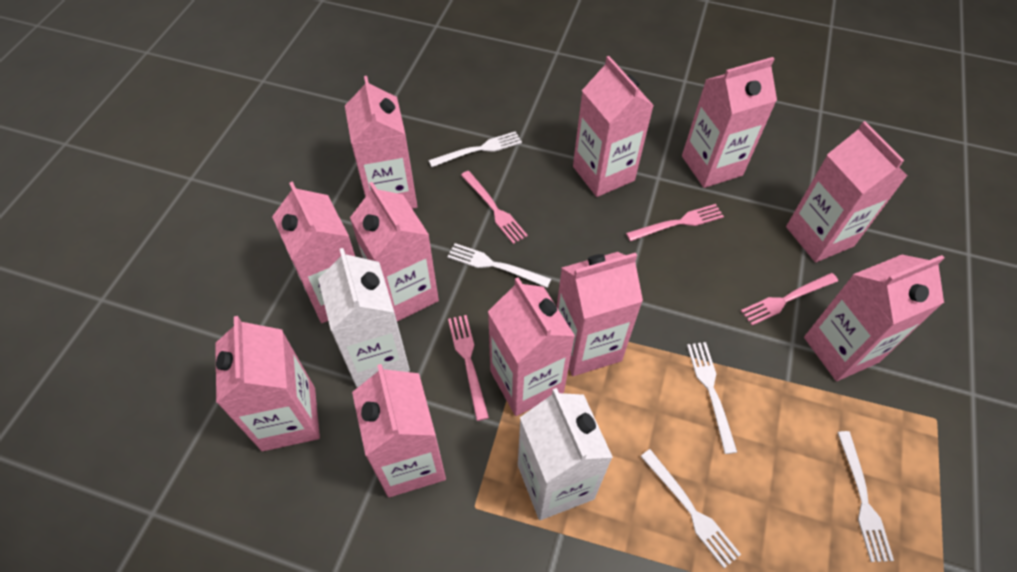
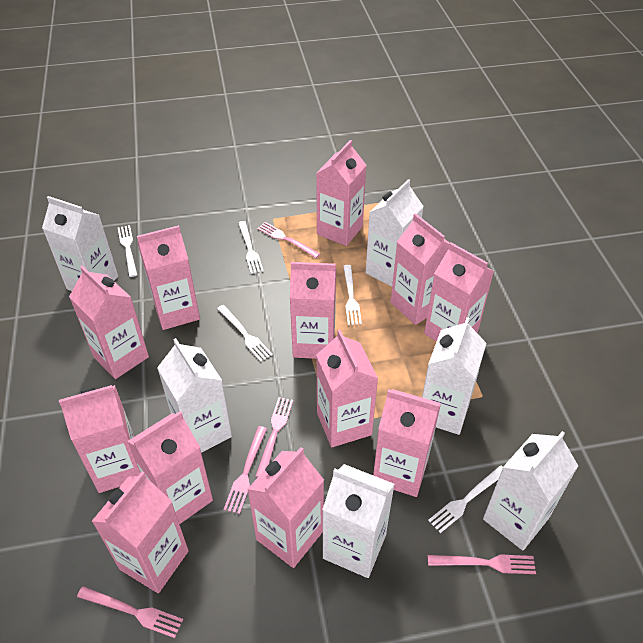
pink carton: 11 -> 12
pink fork: 4 -> 5
white carton: 2 -> 6

